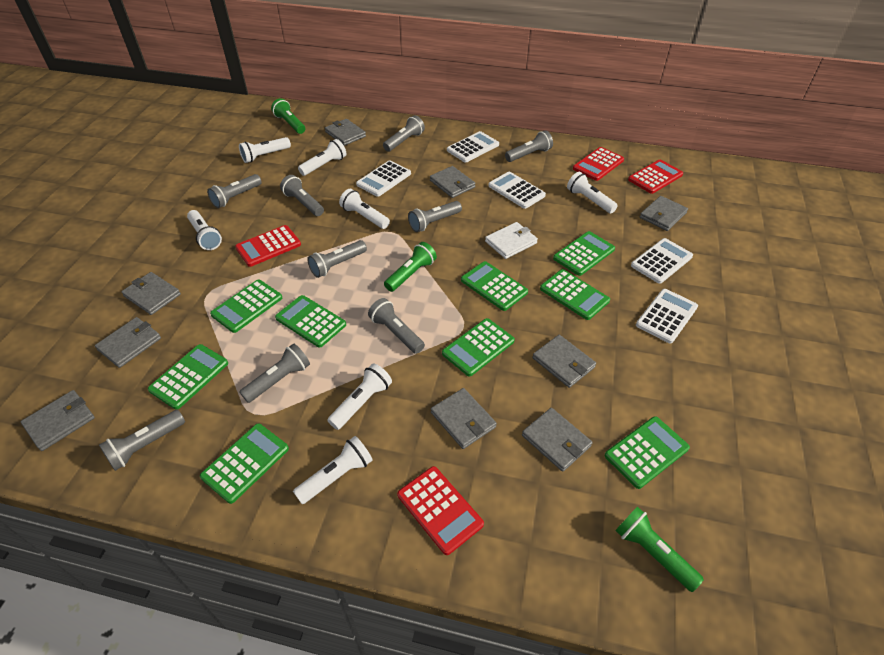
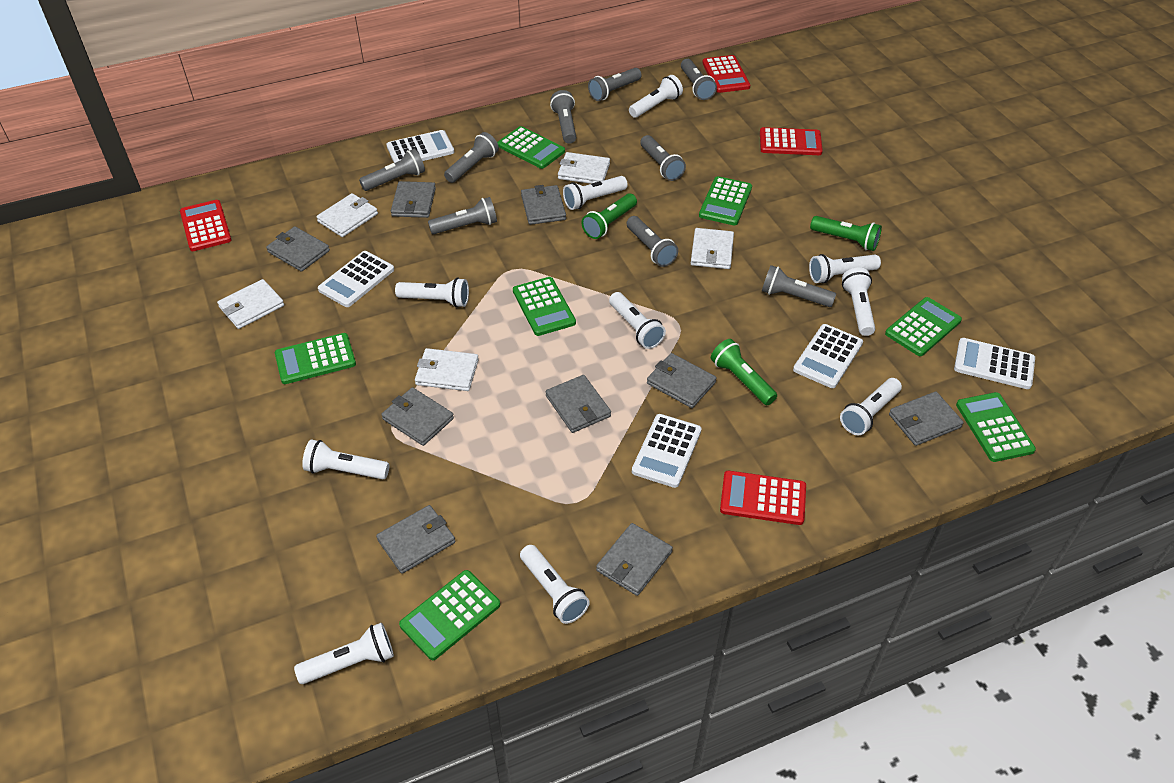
green calculator: 9 -> 7
white flashlight: 7 -> 10
white wallet: 1 -> 5

